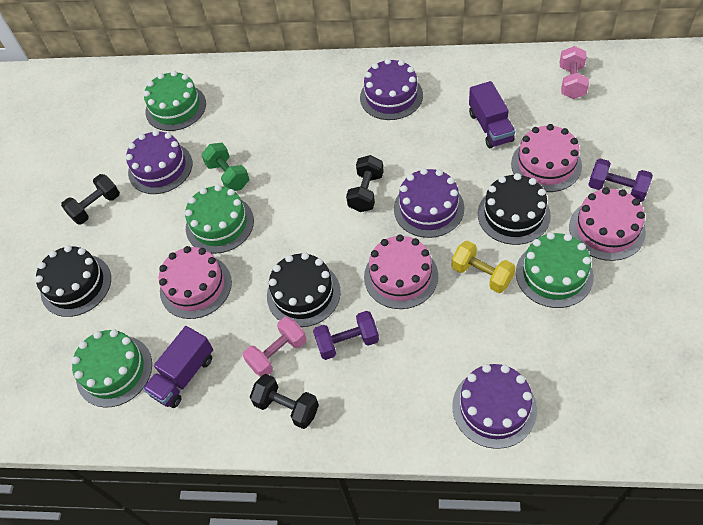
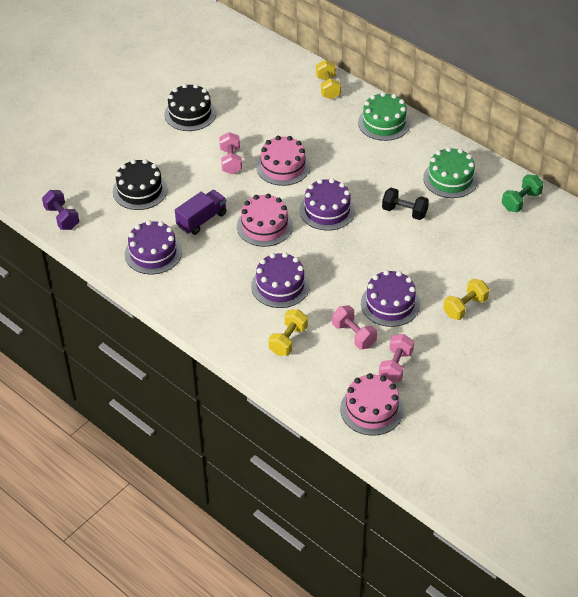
black cake: 3 -> 2
black dumbbell: 3 -> 1
green cake: 4 -> 2
pink cake: 4 -> 3
pink dumbbell: 2 -> 3
purple dumbbell: 2 -> 1
purple truck: 2 -> 1
yellow dumbbell: 1 -> 3

